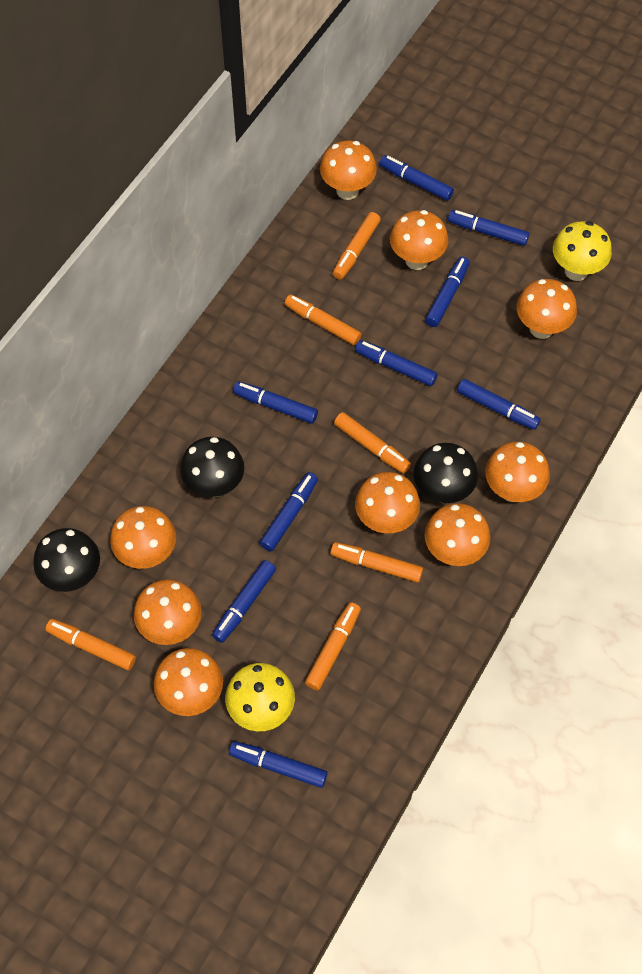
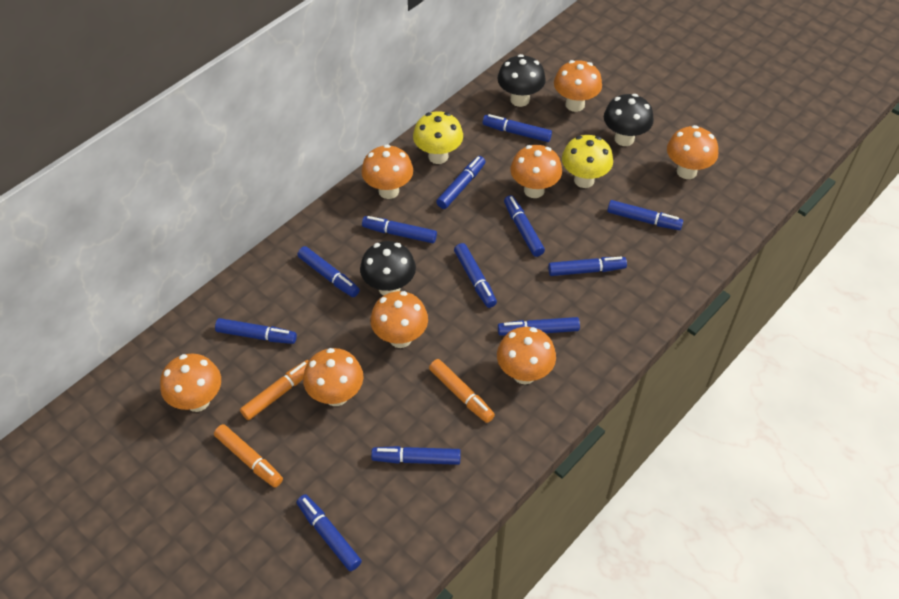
blue marker: 9 -> 12
orange marker: 6 -> 3
orange mushroom: 9 -> 8

